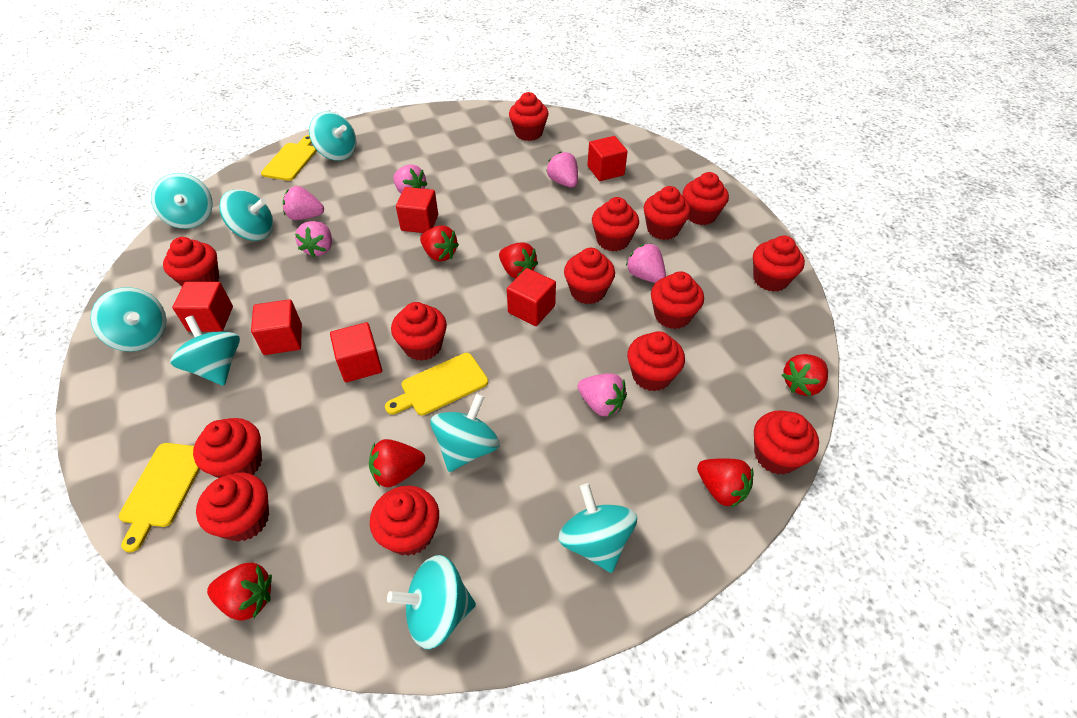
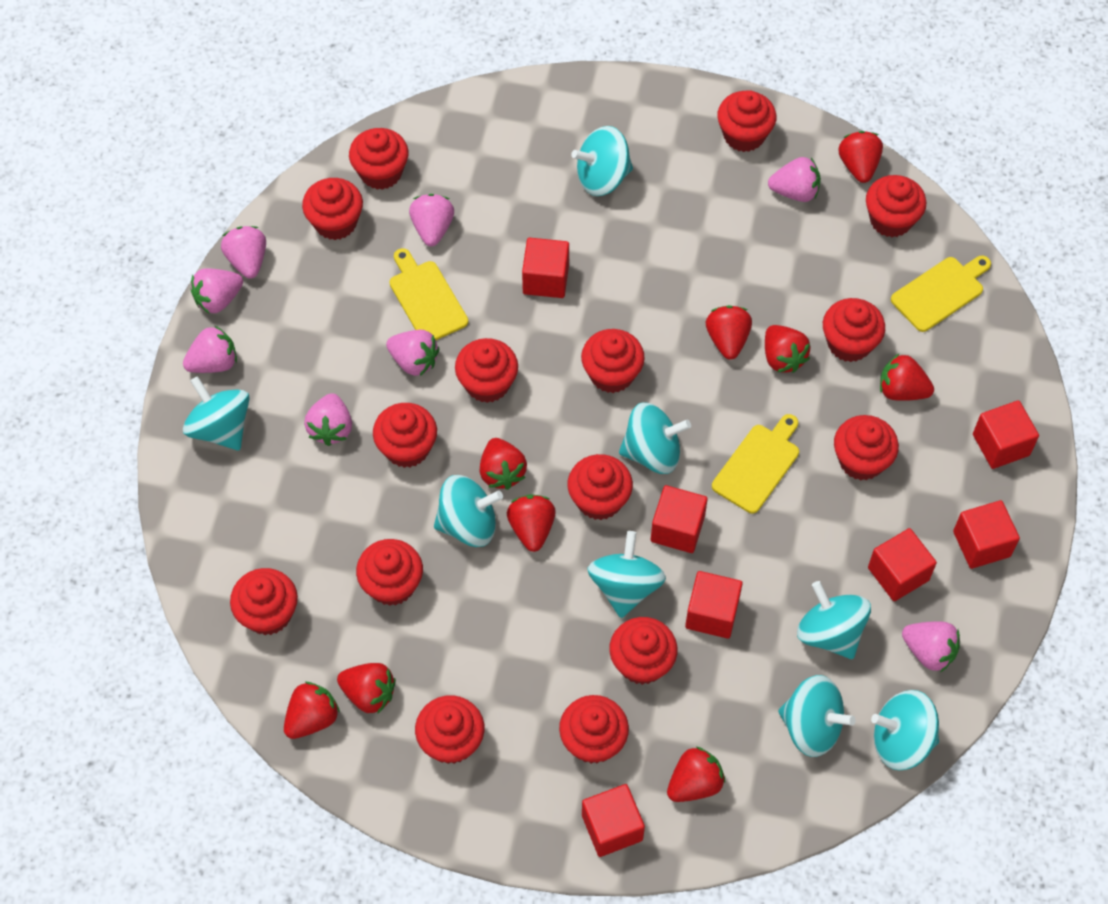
pink strawberry: 6 -> 8
red cube: 6 -> 7
red cupcake: 14 -> 15
red strawberry: 6 -> 9

